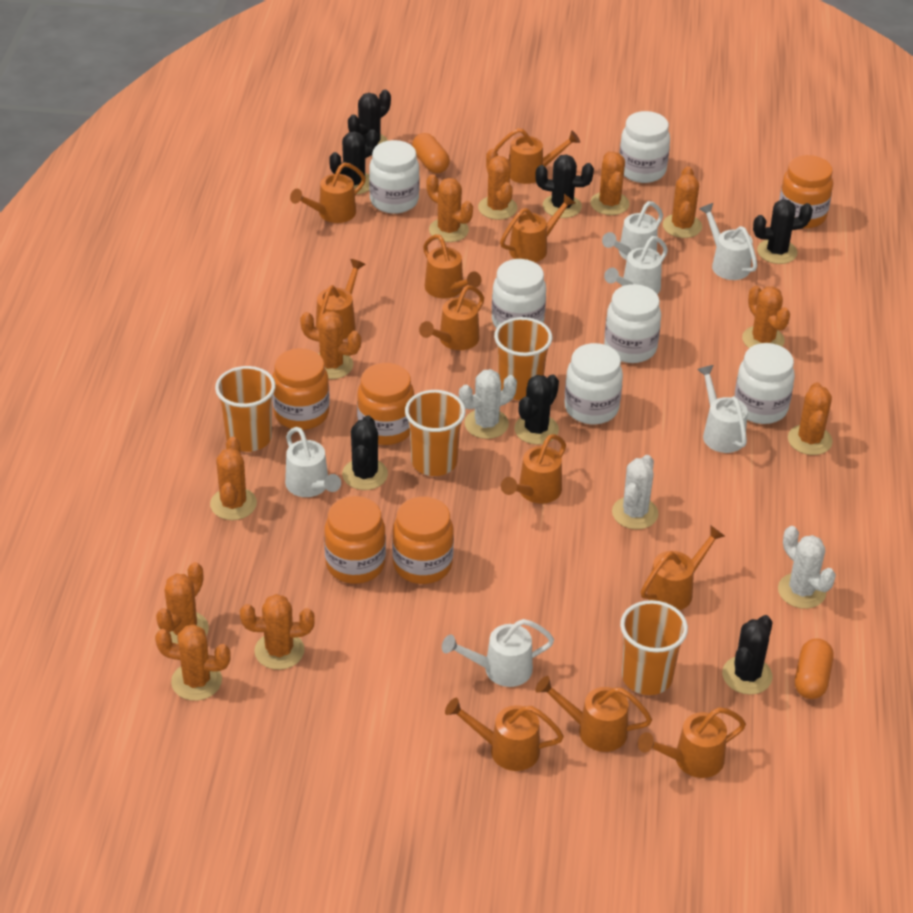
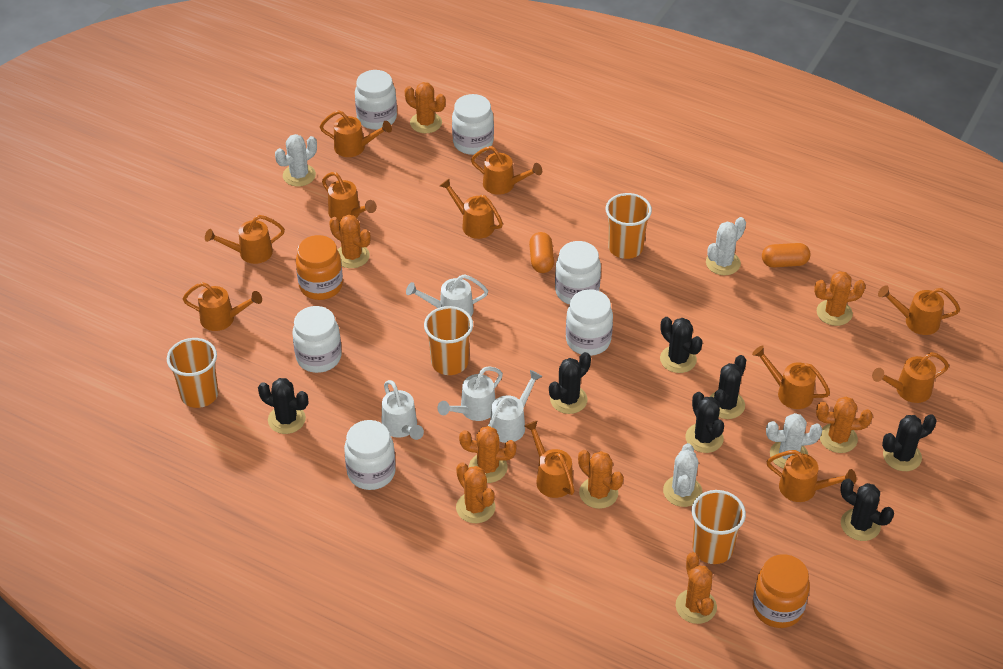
orange cactus: 11 -> 8
orange jar: 5 -> 2
white cactus: 3 -> 4
white watering can: 6 -> 4

